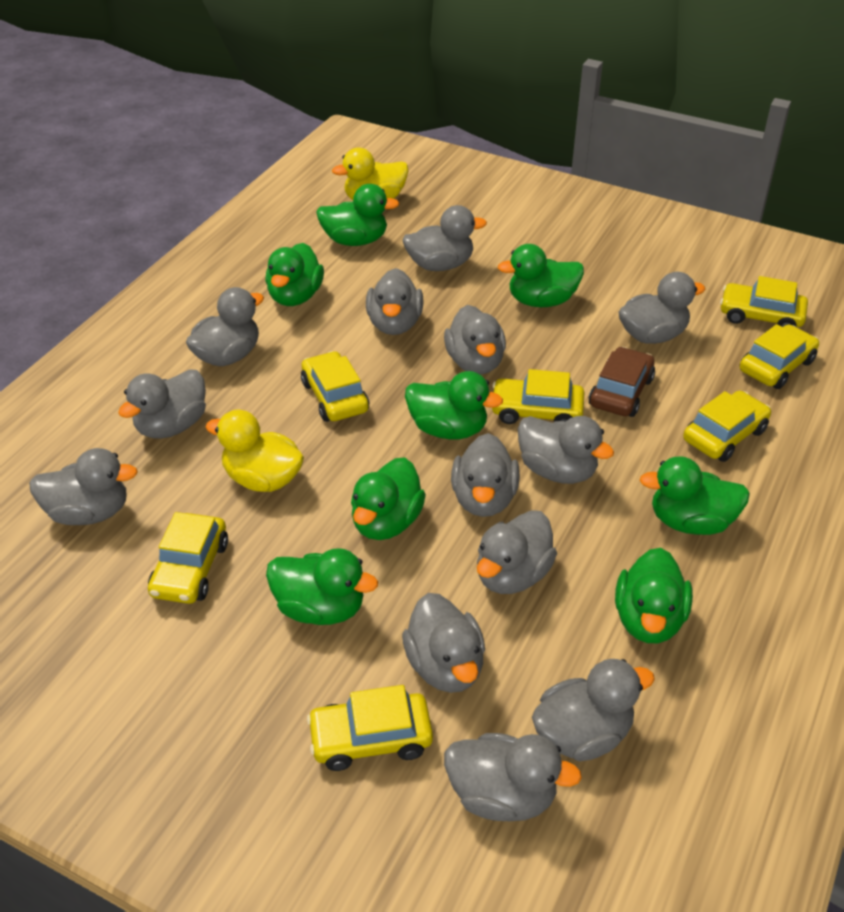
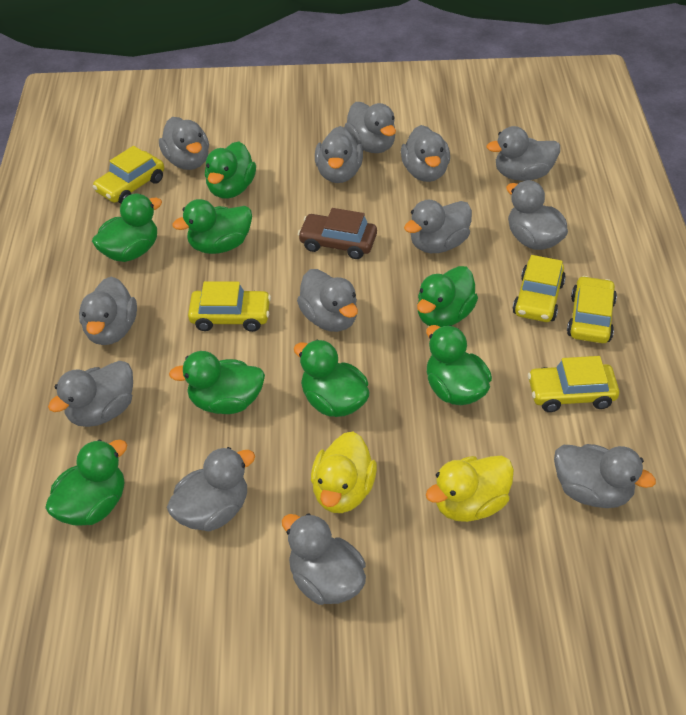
yellow car: 7 -> 5

